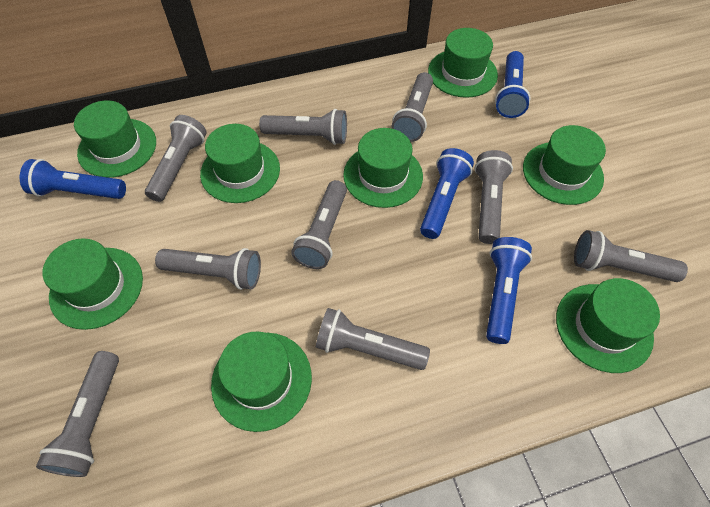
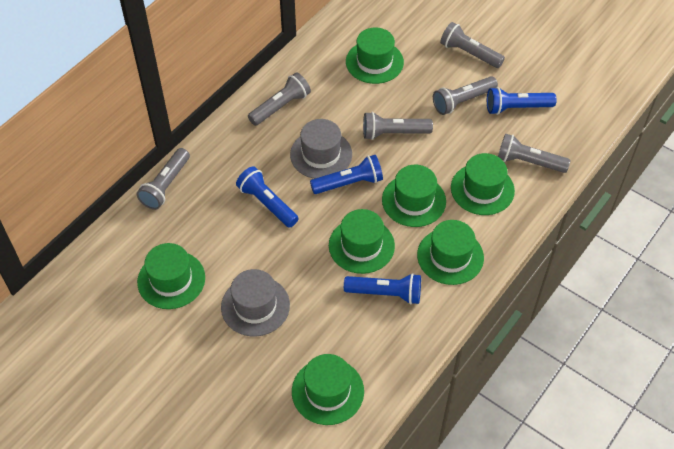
green hat: 8 -> 7
grey flashlight: 9 -> 6
grey hat: 0 -> 2

